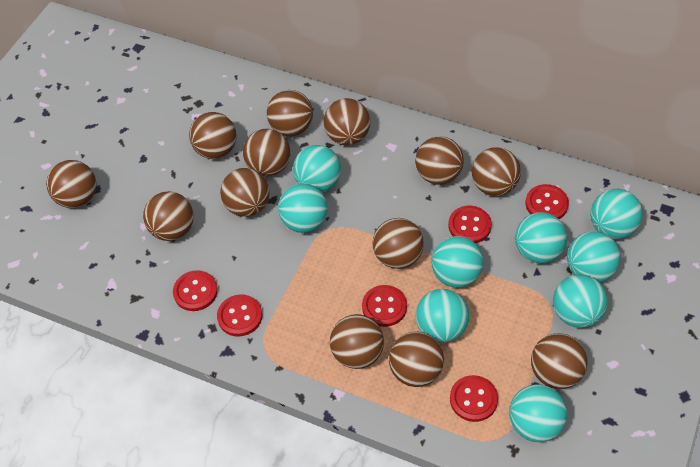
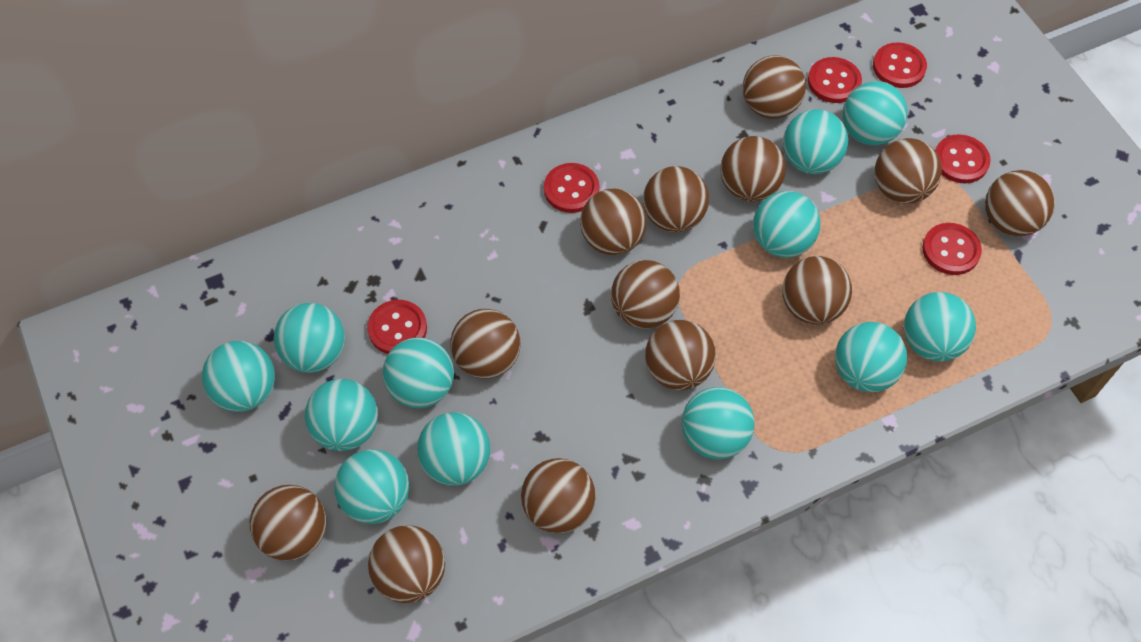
turquoise ball: 9 -> 12

